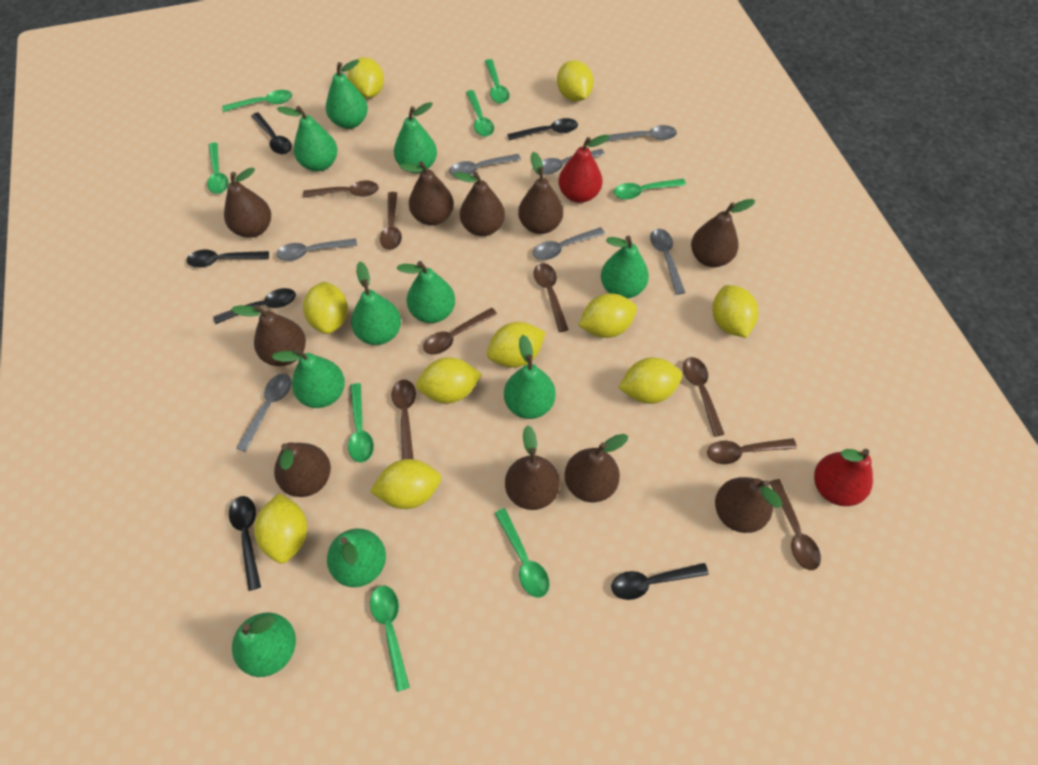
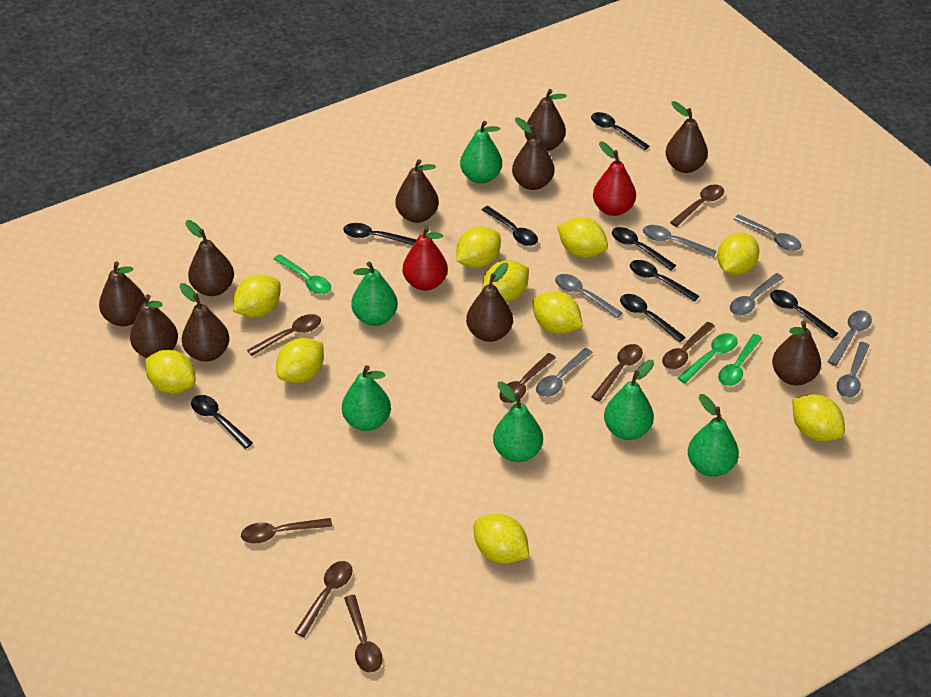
black spoon: 6 -> 8
green pear: 10 -> 6
green spoon: 8 -> 3

